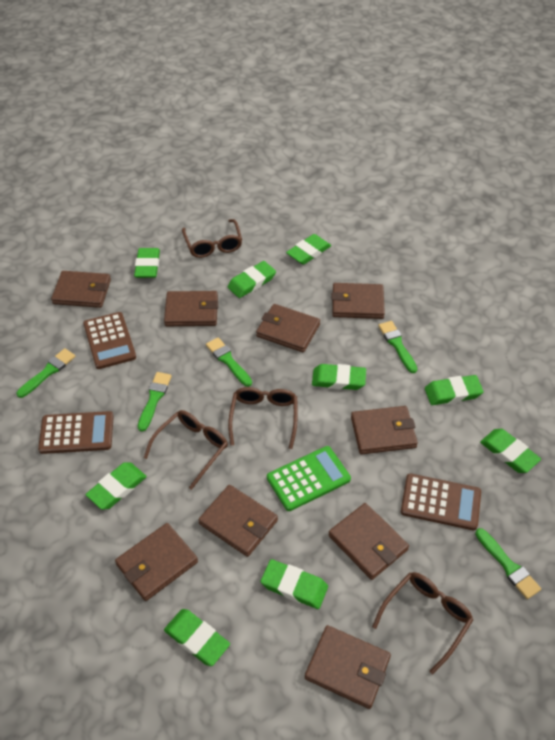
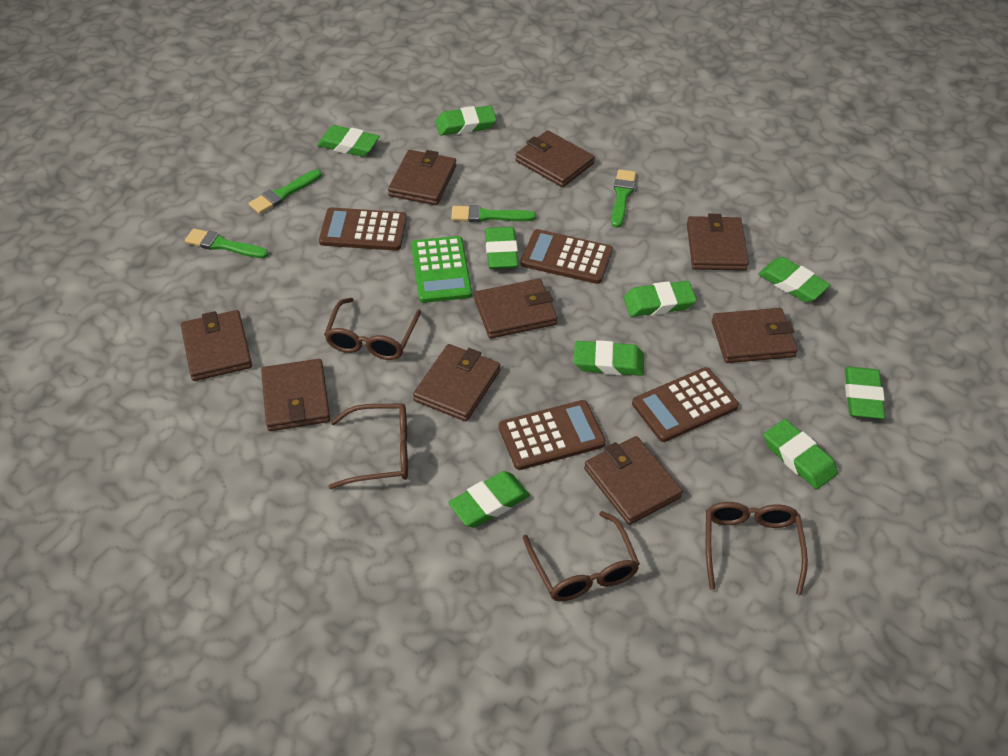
brown calculator: 3 -> 4
green brush: 5 -> 4

